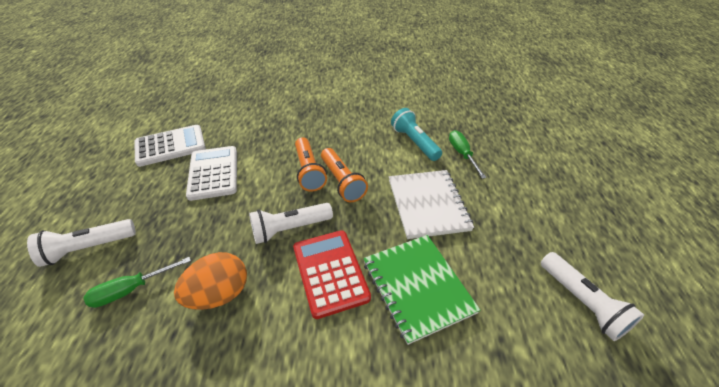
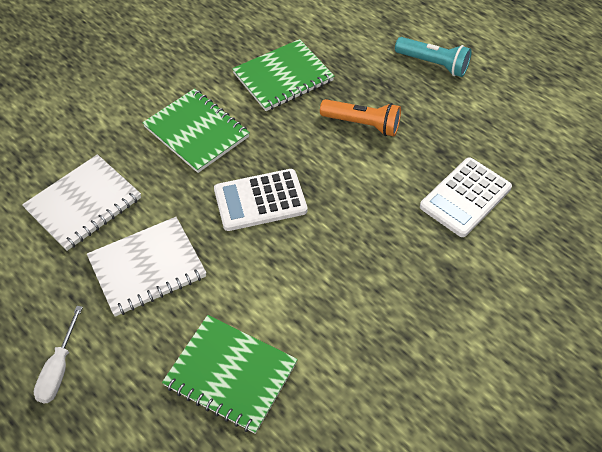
green notebook: 1 -> 3
green screwdriver: 2 -> 0
orange egg: 1 -> 0
orange flashlight: 2 -> 1
red calculator: 1 -> 0
white flashlight: 3 -> 0
white notebook: 1 -> 2
white screwdriver: 0 -> 1

